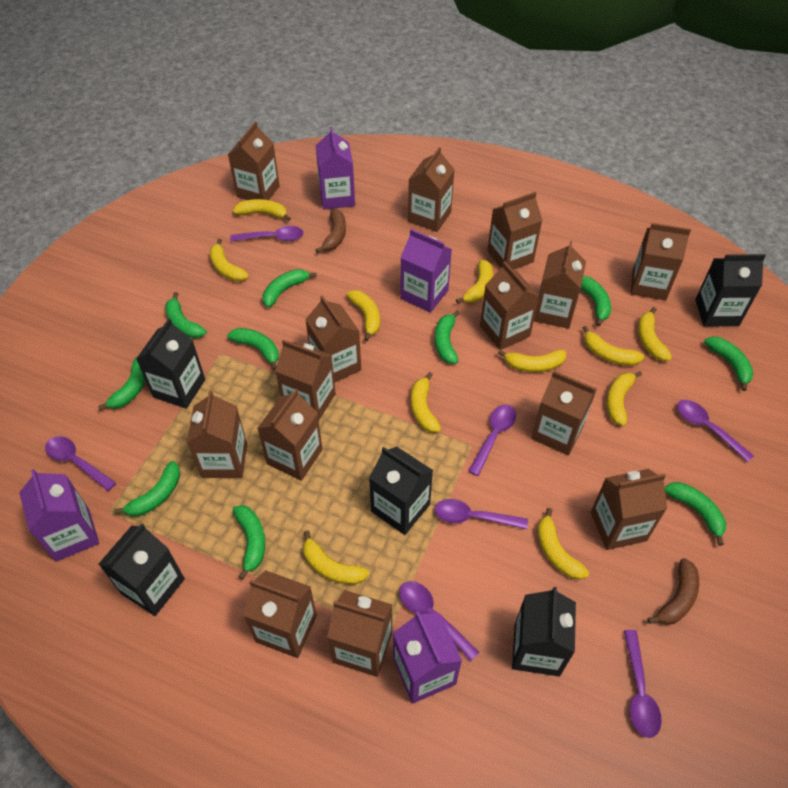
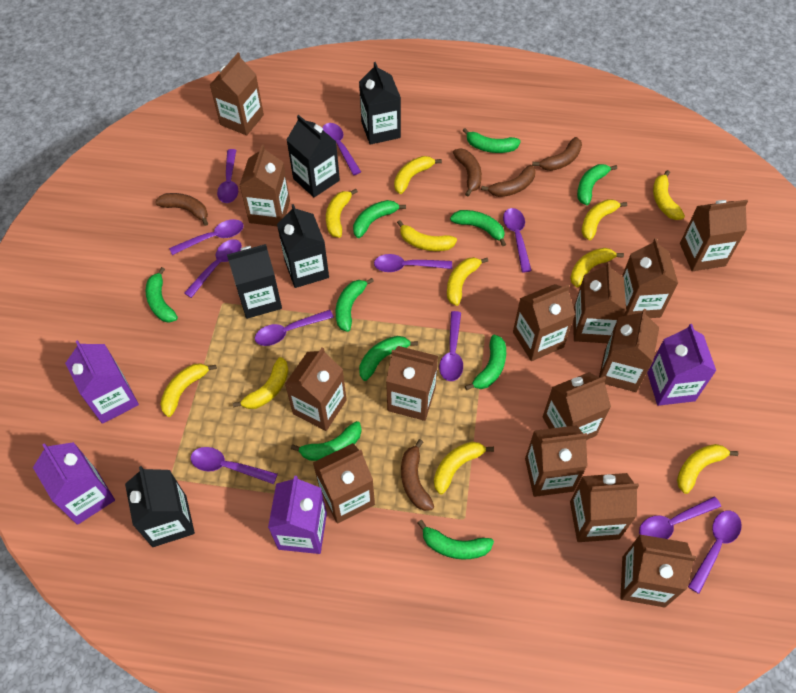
brown banana: 2 -> 5
purple spoon: 7 -> 11

